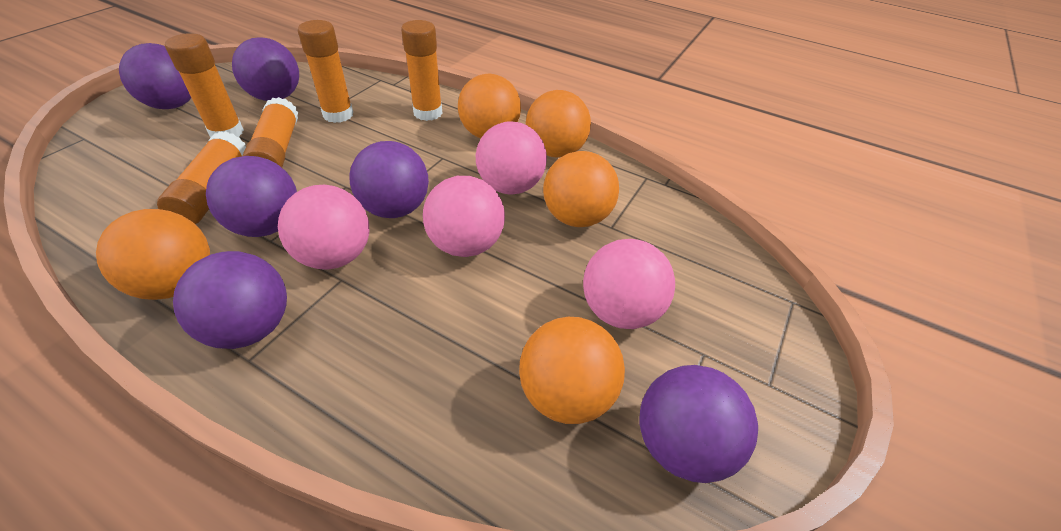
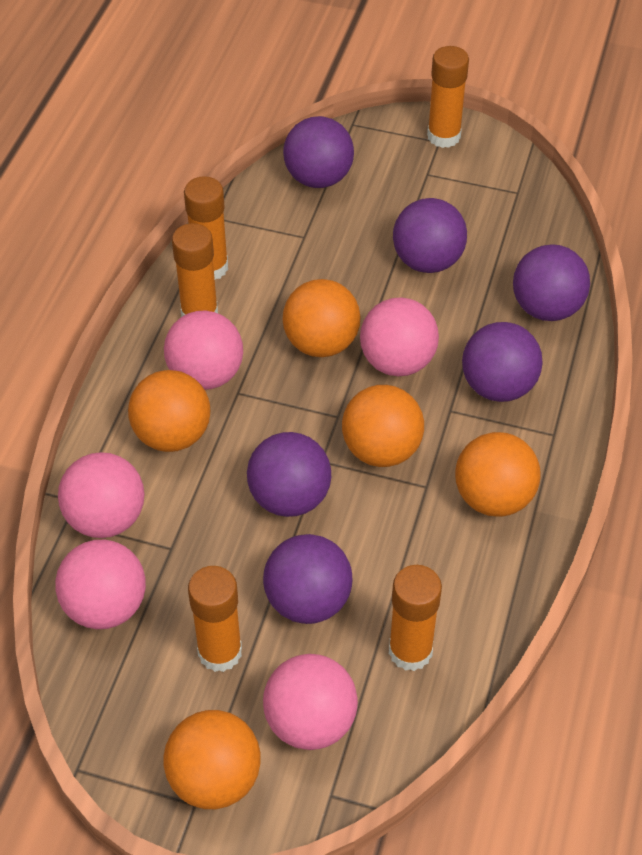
pink ball: 4 -> 5

